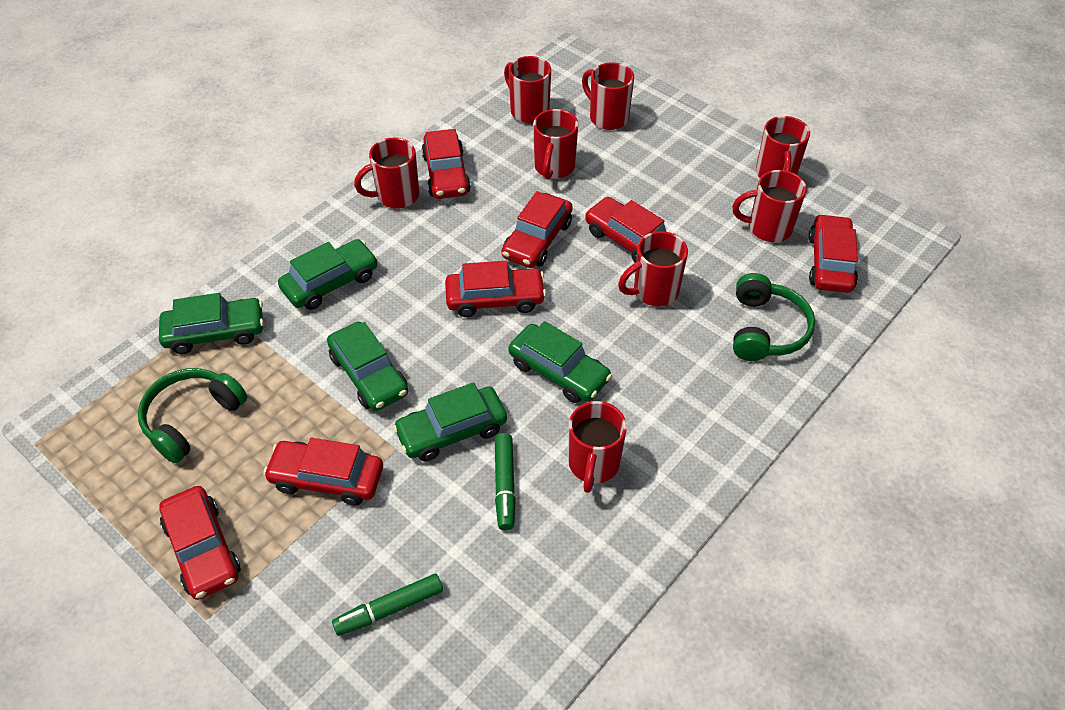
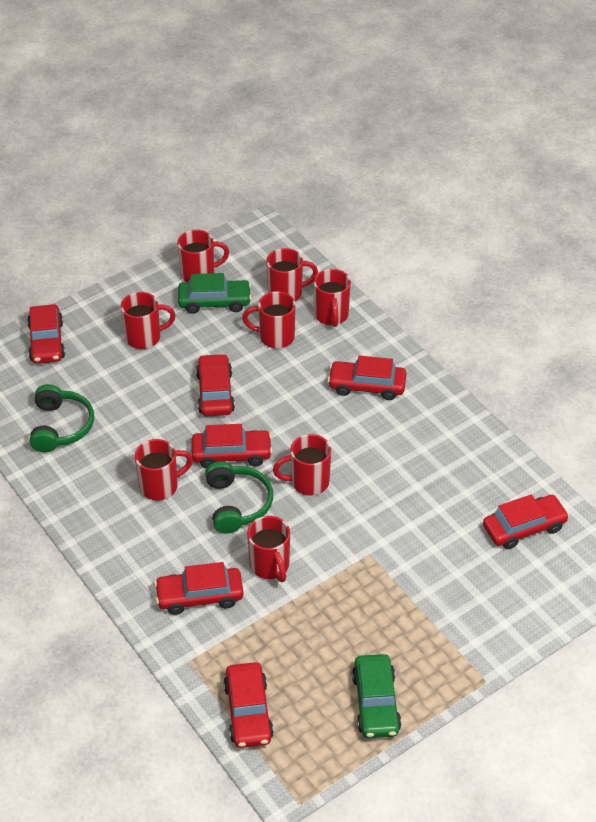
green car: 5 -> 2
green marker: 2 -> 0

